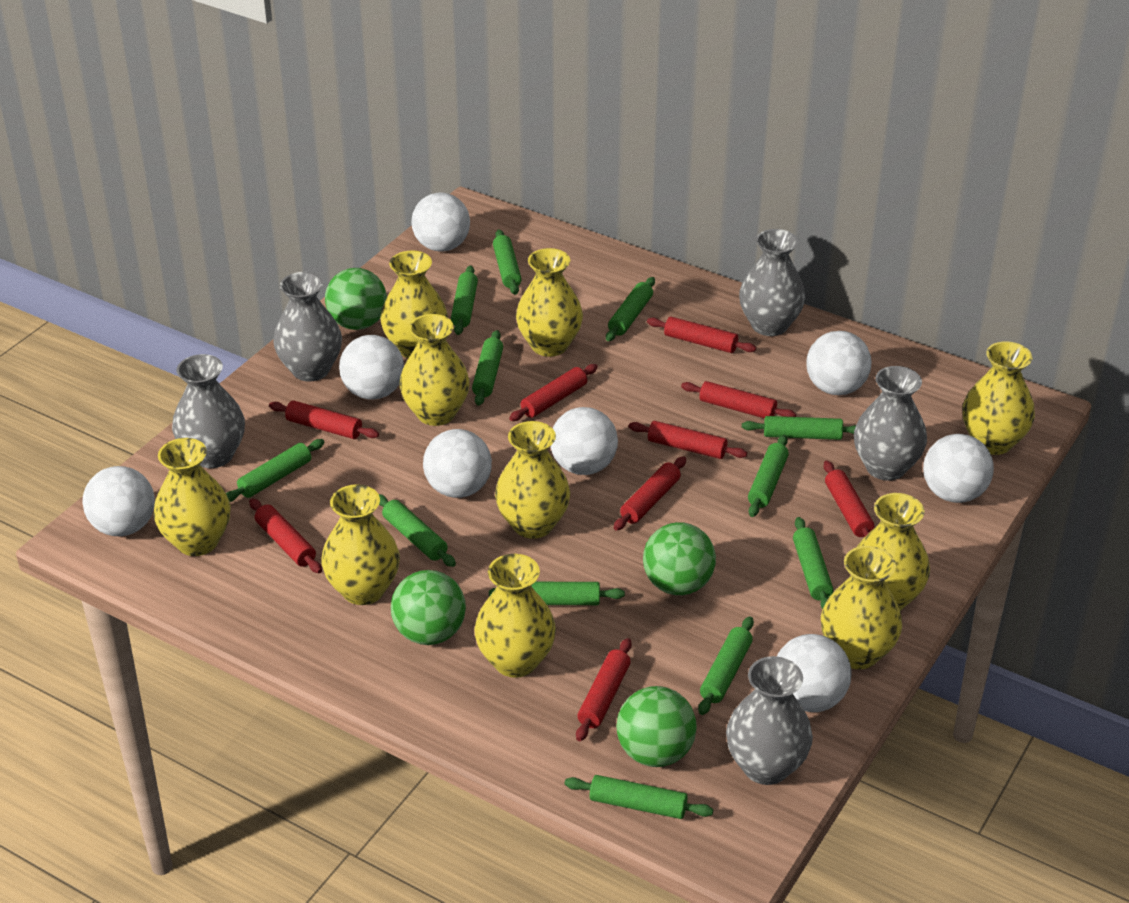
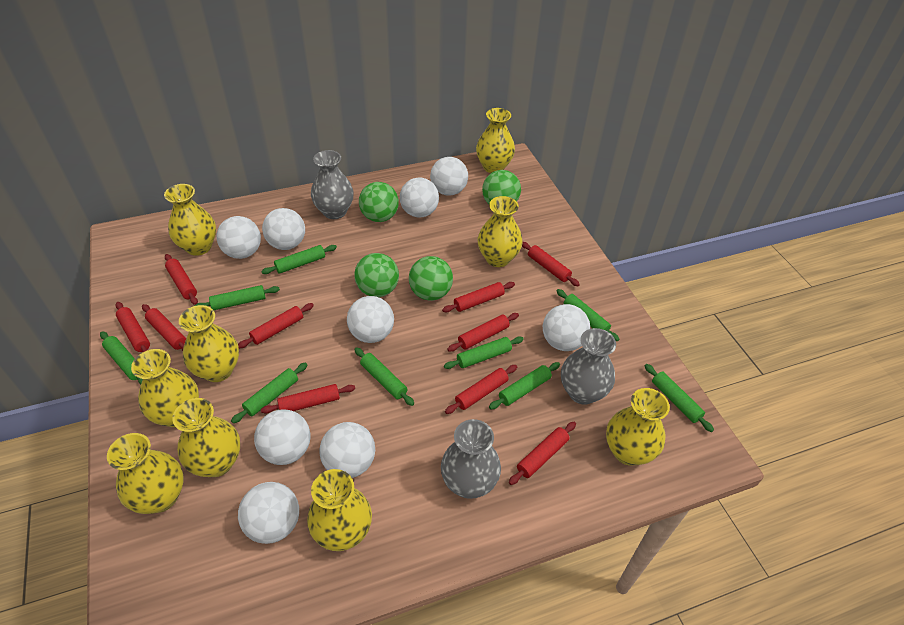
green rolling pin: 12 -> 9
grey vase: 5 -> 3
red rolling pin: 9 -> 10
white ball: 8 -> 9
yellow vase: 10 -> 9

